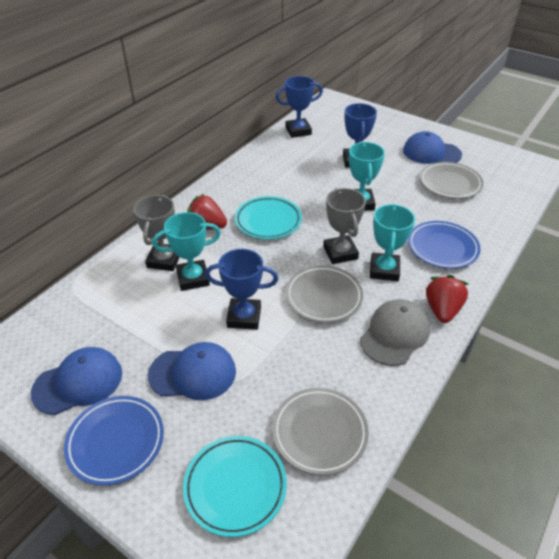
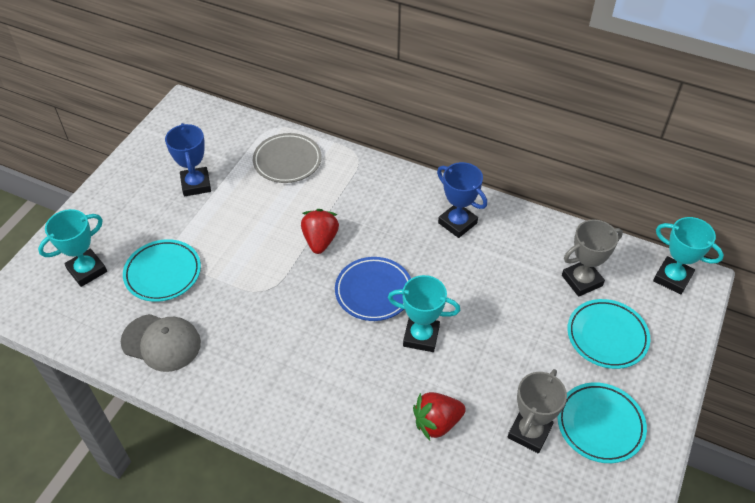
blue cap: 3 -> 0
blue plate: 2 -> 1
blue trophy: 3 -> 2
grey plate: 3 -> 1
turquoise plate: 2 -> 3

